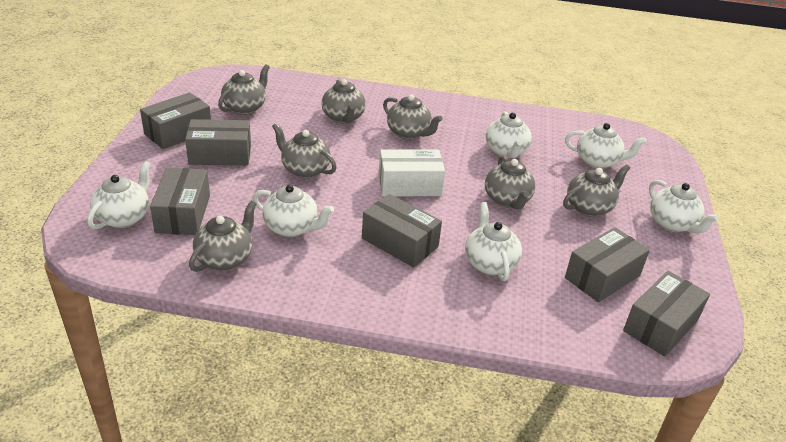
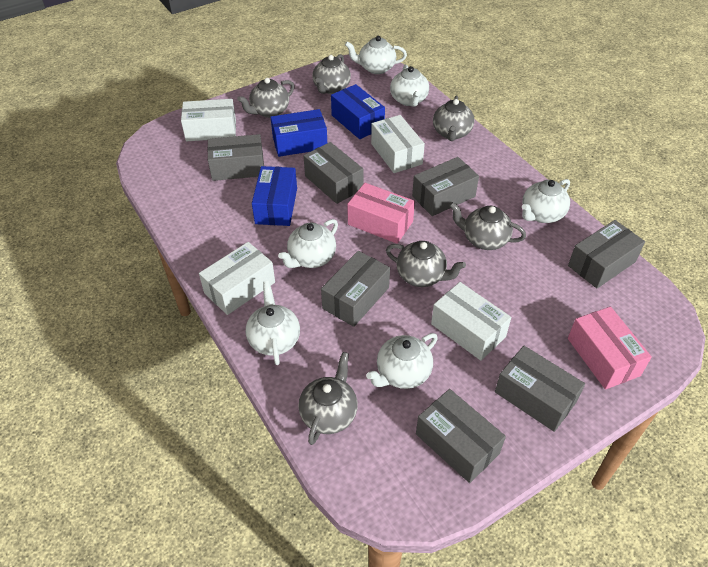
blue box: 0 -> 3
grey box: 6 -> 7
grey teapot: 7 -> 6
pink box: 0 -> 2
white box: 1 -> 4

